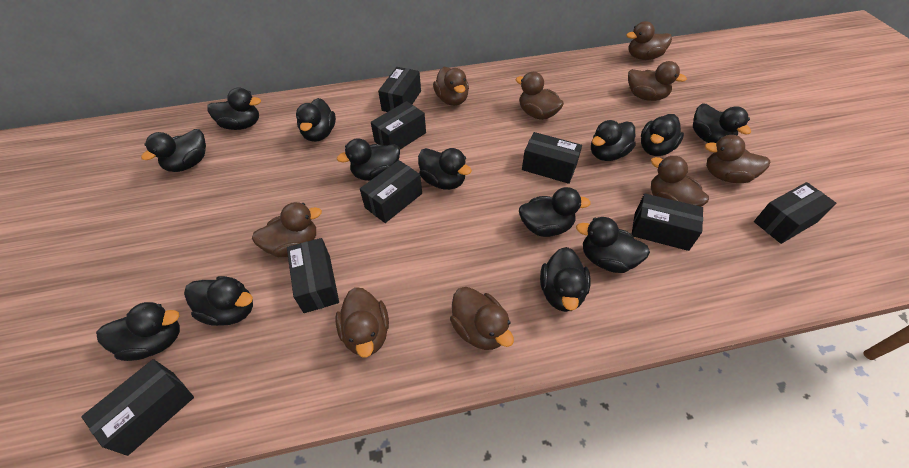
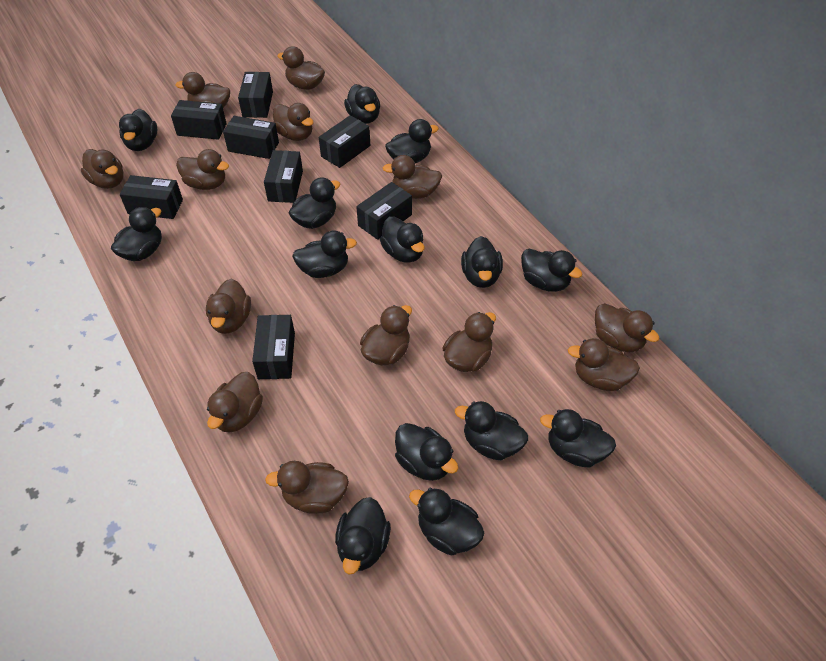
black duck: 13 -> 14
brown duck: 9 -> 13

